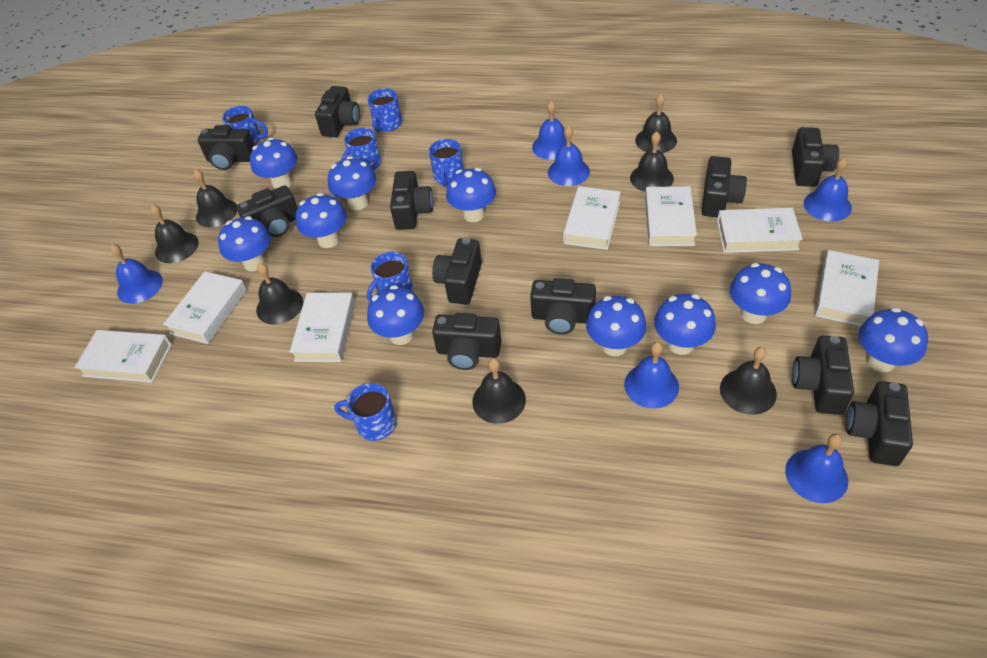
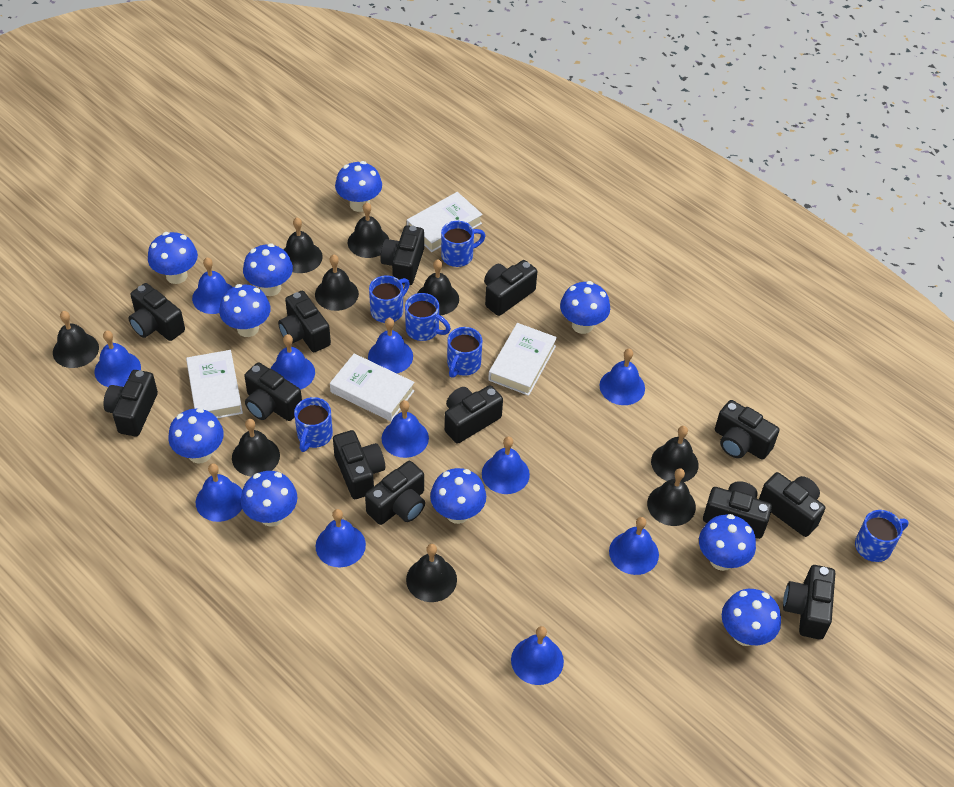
black bell: 7 -> 9
black camera: 11 -> 13
blue bell: 6 -> 11
white book: 7 -> 4

